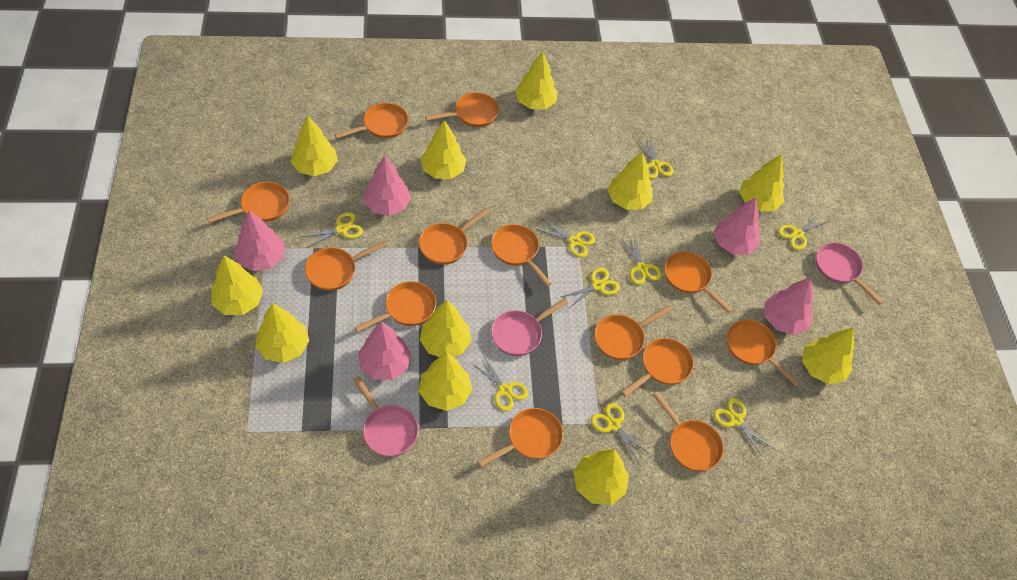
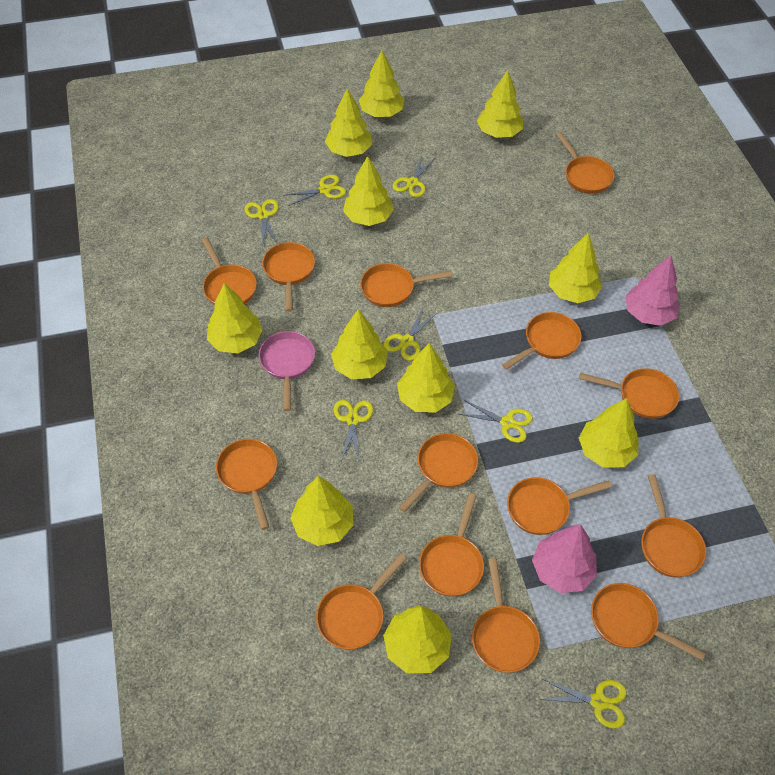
orange pan: 13 -> 14
pink pan: 3 -> 1
pink tree: 5 -> 2
yellow scissors: 9 -> 7

